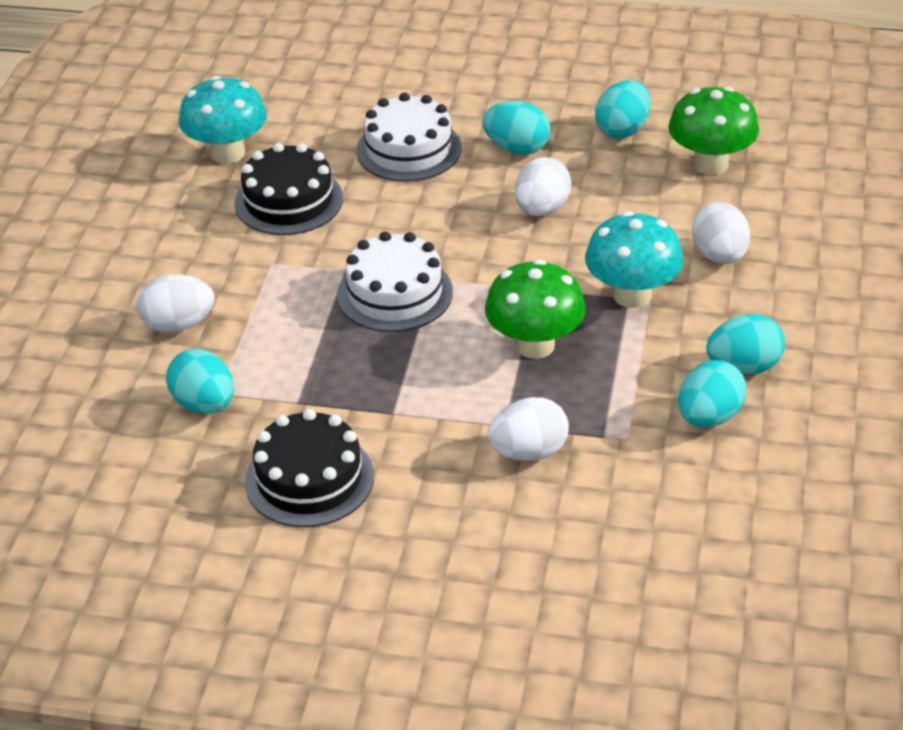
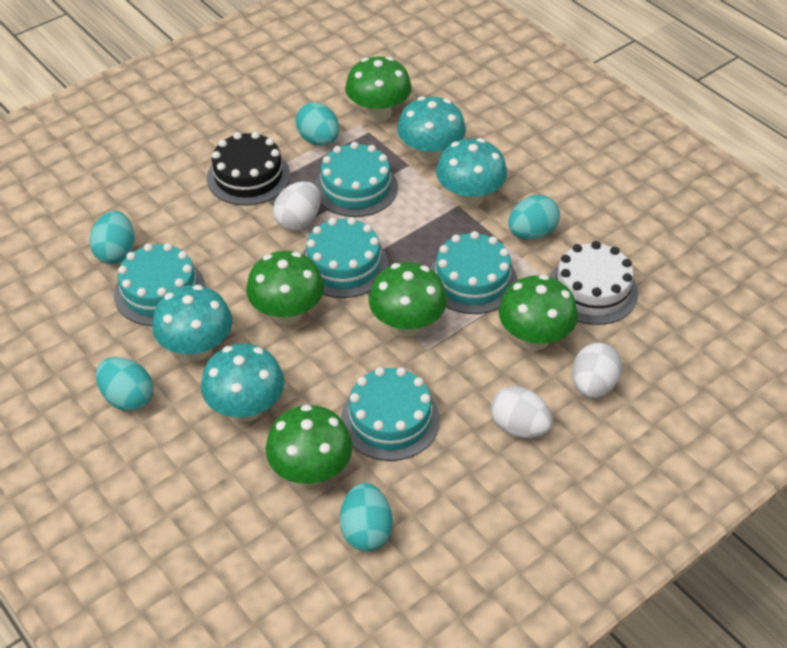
black cake: 2 -> 1
green mushroom: 2 -> 5
turquoise cake: 0 -> 5
turquoise mushroom: 2 -> 4
white cake: 2 -> 1
white egg: 4 -> 3

